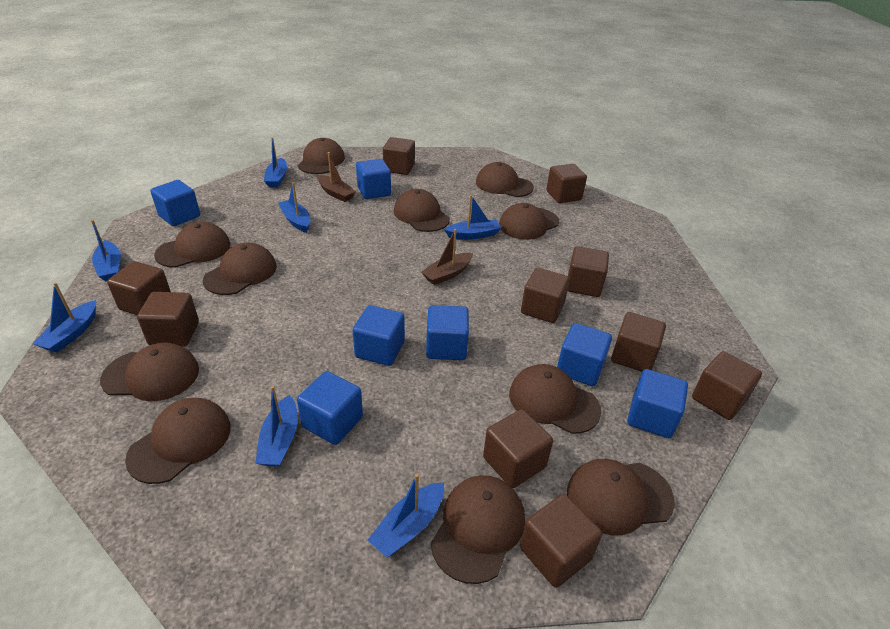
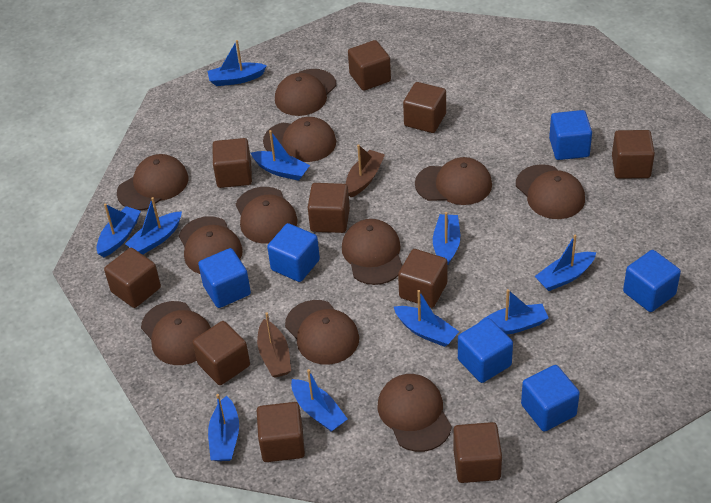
blue boat: 7 -> 10
blue cube: 7 -> 6

